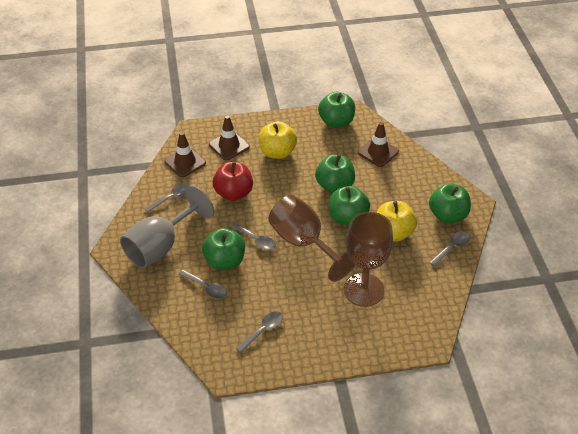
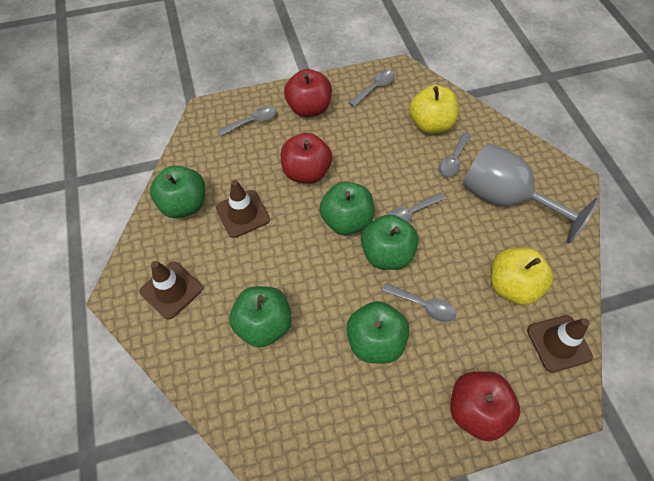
brown goblet: 2 -> 0
red apple: 1 -> 3

